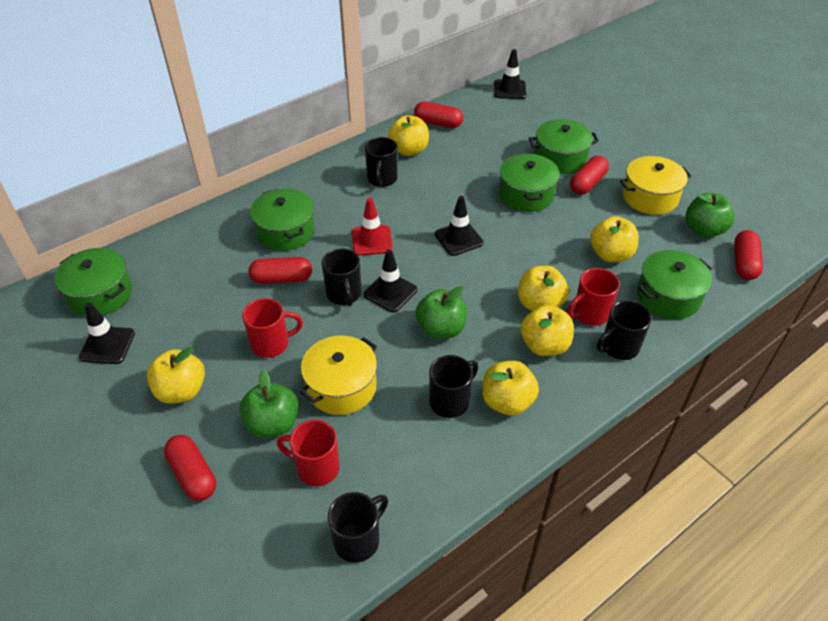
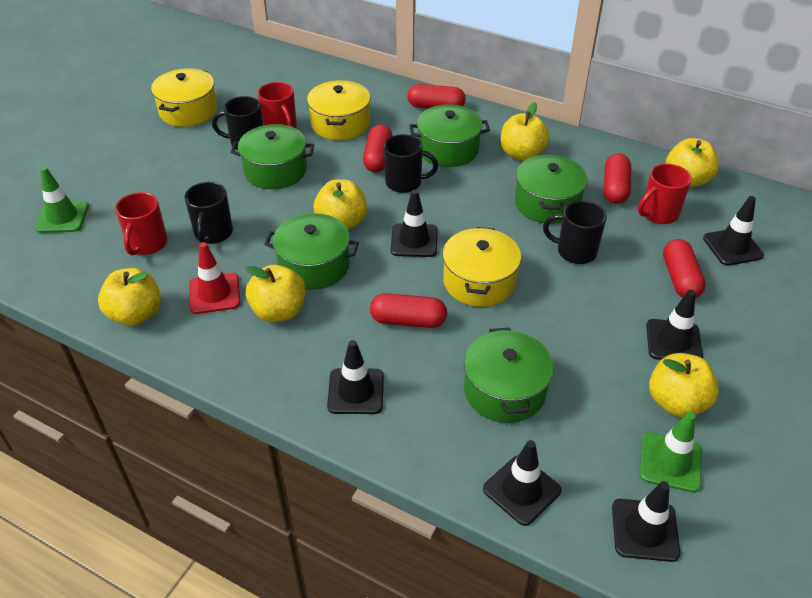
black mug: 5 -> 4
black traffic cone: 4 -> 6
green apple: 3 -> 0
green traffic cone: 0 -> 2
yellow pot: 2 -> 3

